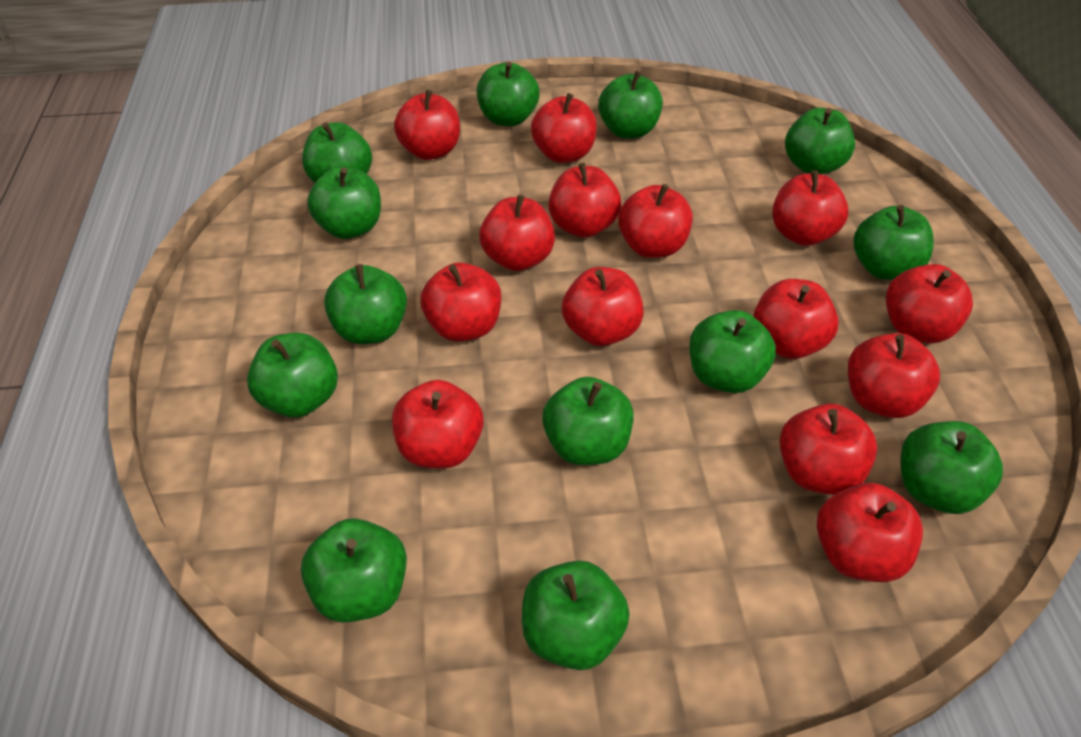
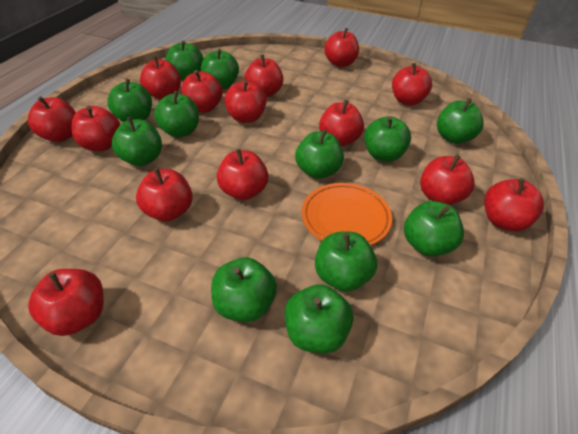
green apple: 13 -> 12
orange plate: 0 -> 1

